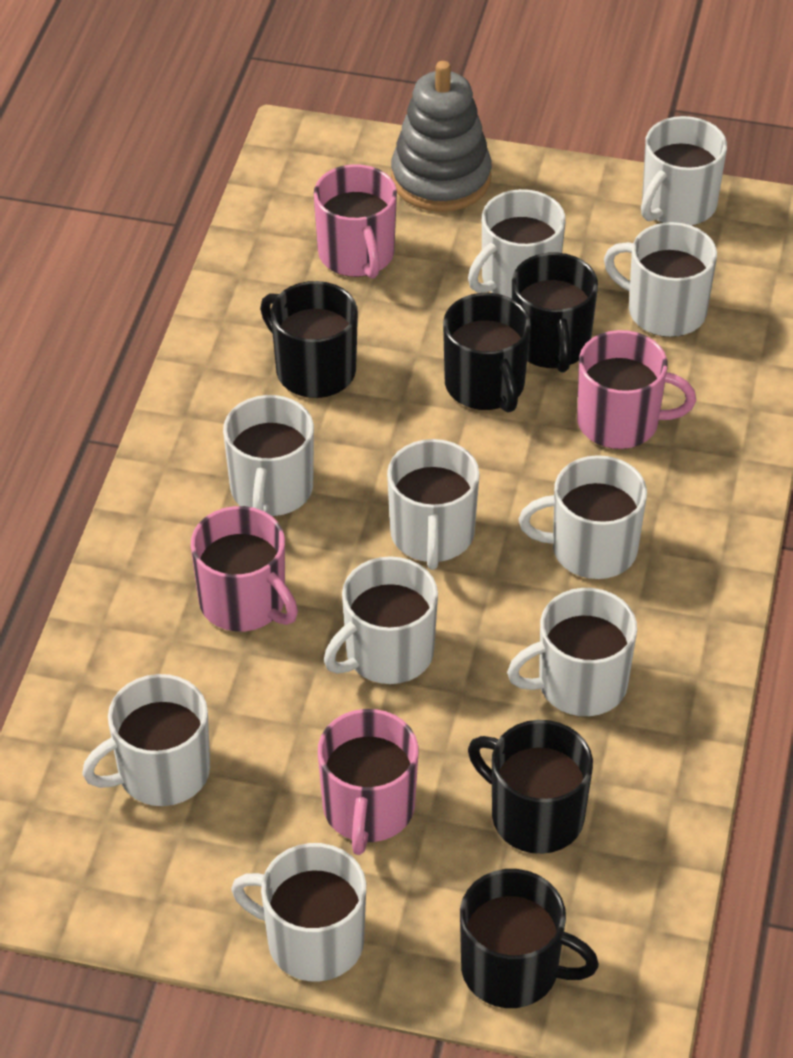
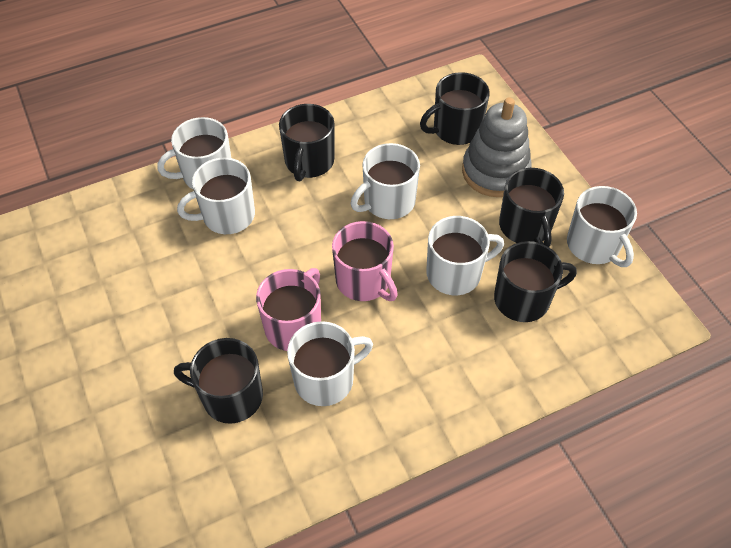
pink mug: 4 -> 2
white mug: 10 -> 6

